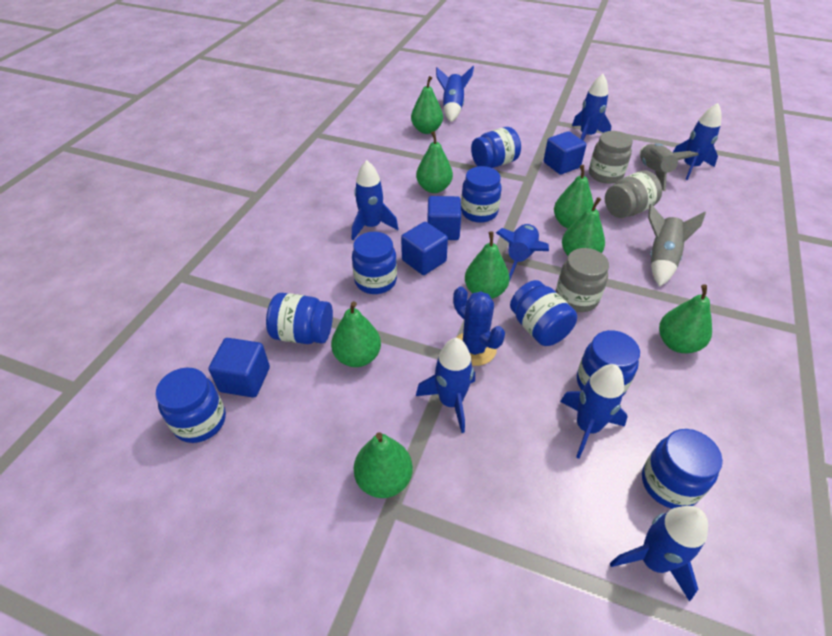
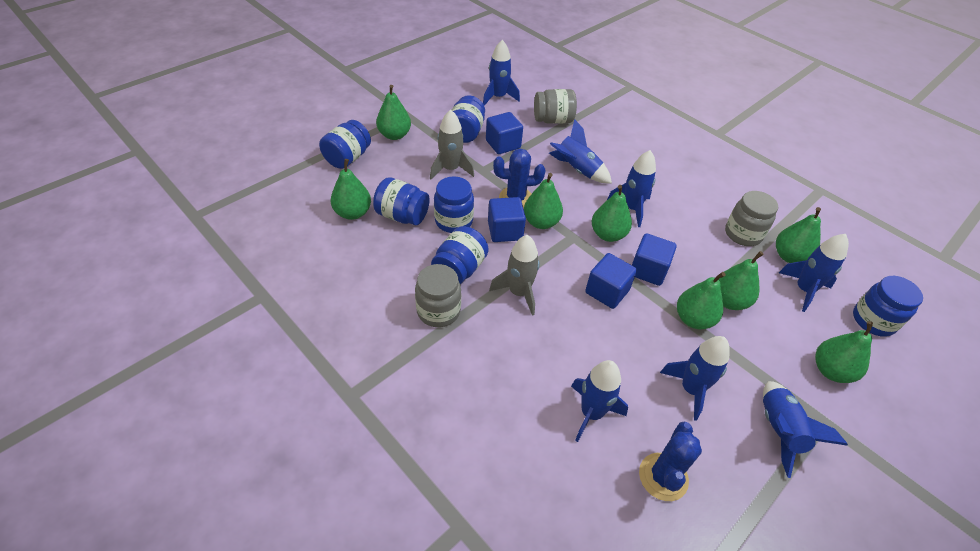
blue cactus: 1 -> 2
blue jar: 8 -> 6
blue rocket: 8 -> 7

